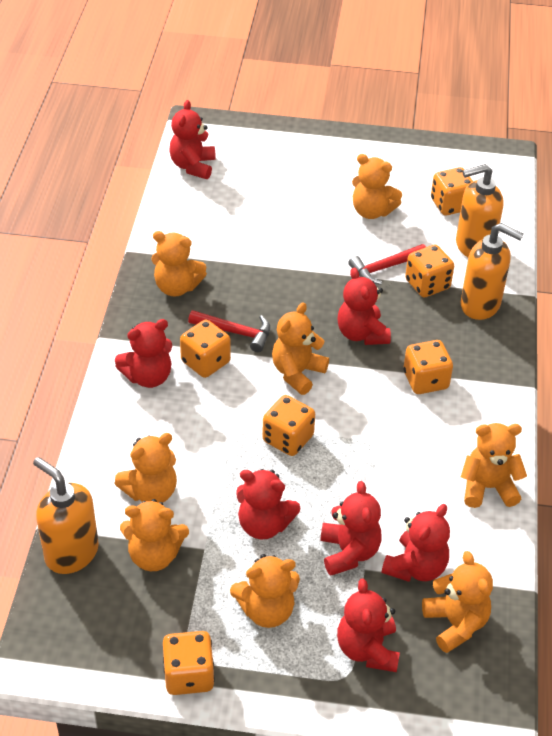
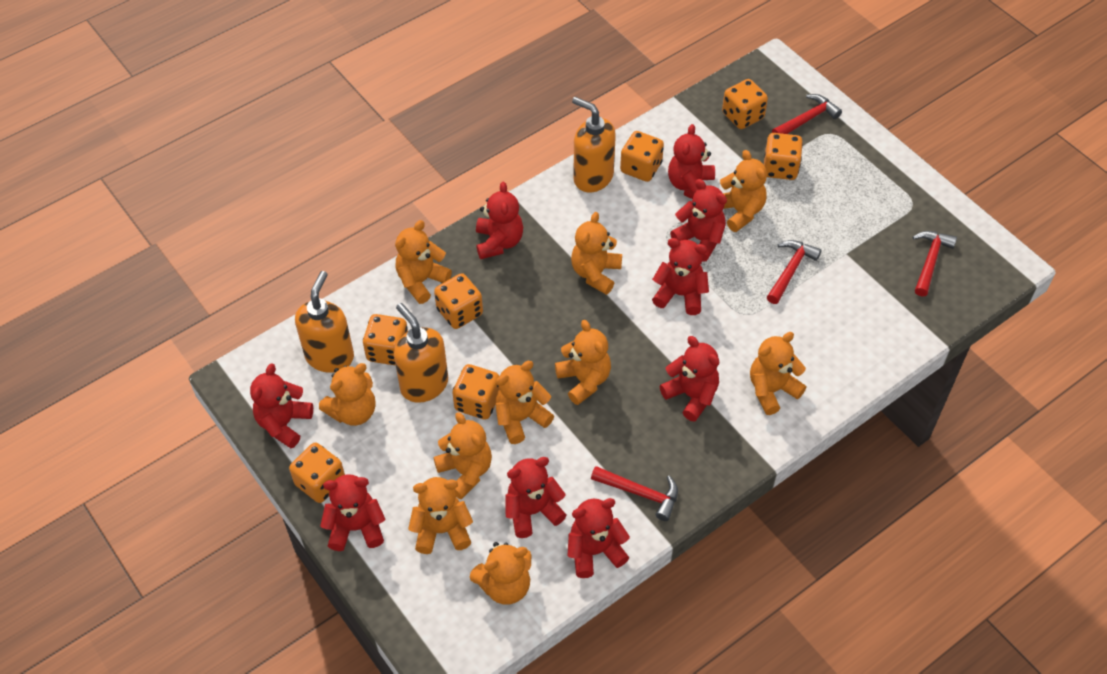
orange dice: 6 -> 7
orange teddy bear: 8 -> 10
red hammer: 2 -> 4
red teddy bear: 7 -> 9

